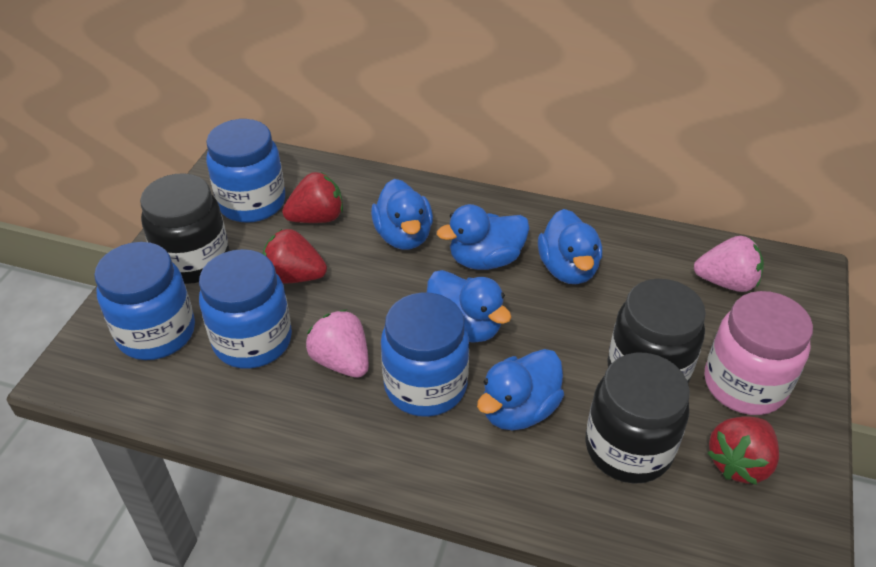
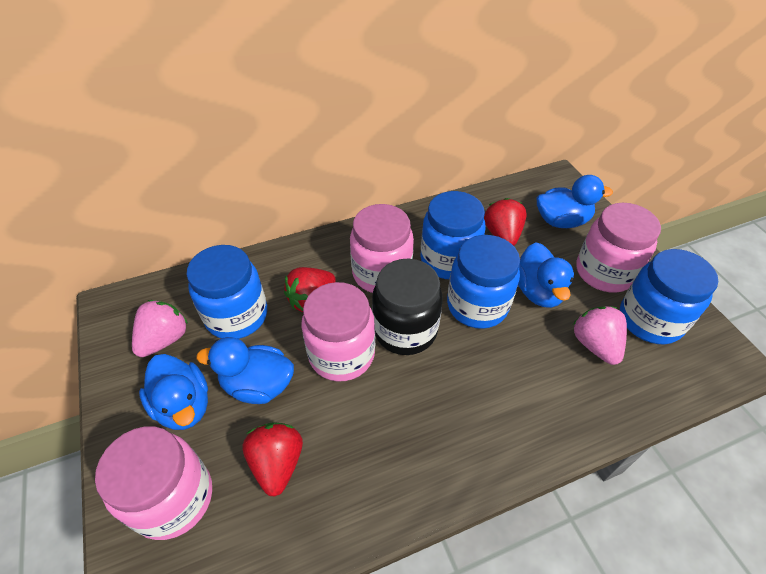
black jar: 3 -> 1
blue duck: 5 -> 4
pink jar: 1 -> 4

